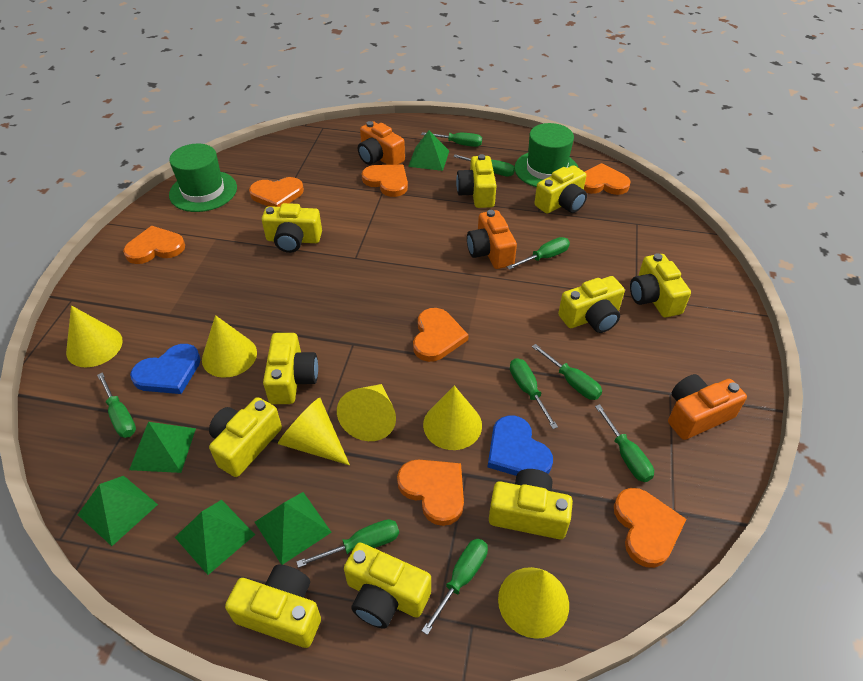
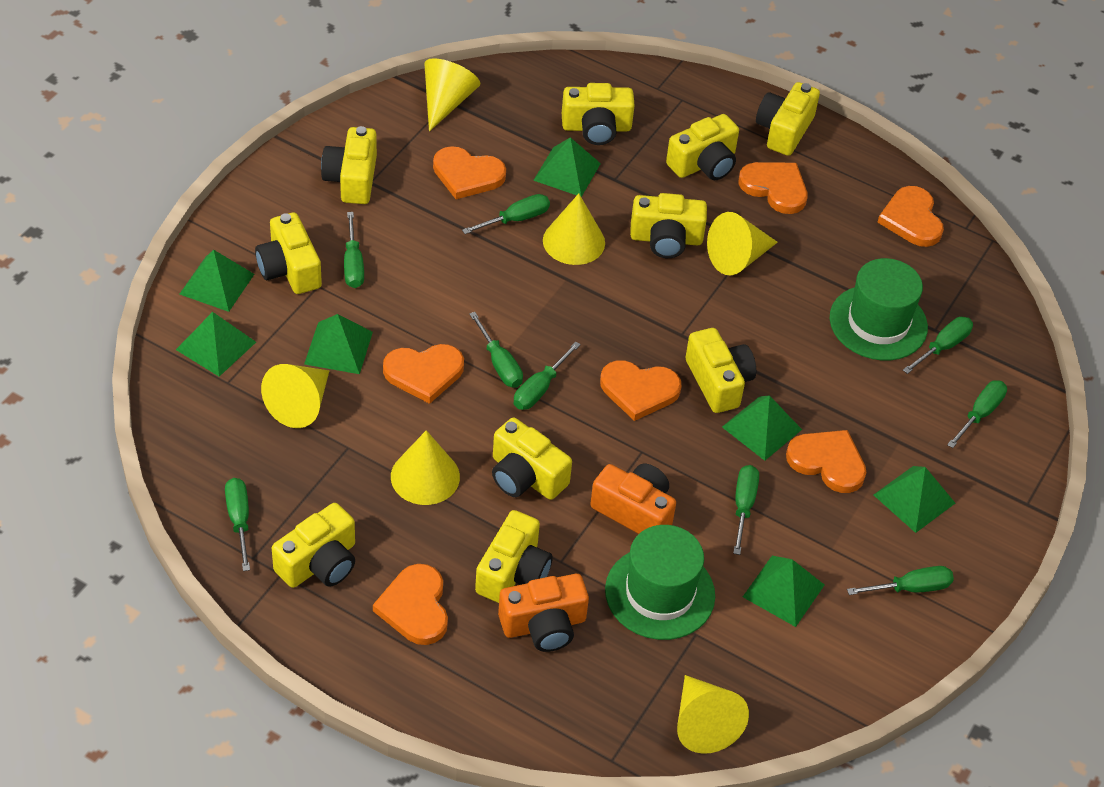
blue heart: 2 -> 0
green pyramid: 5 -> 7
orange camera: 3 -> 2

